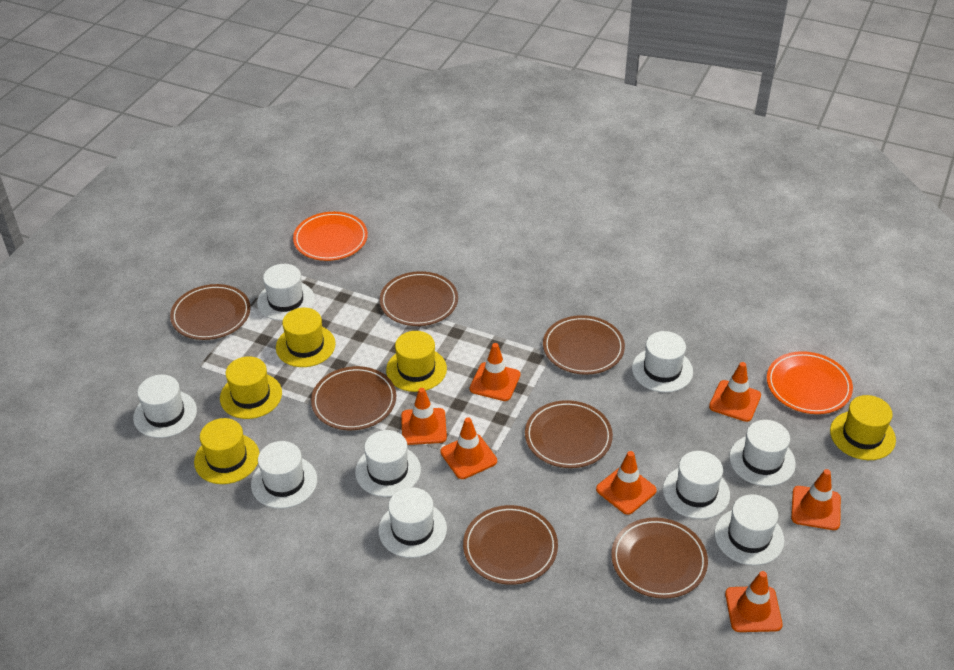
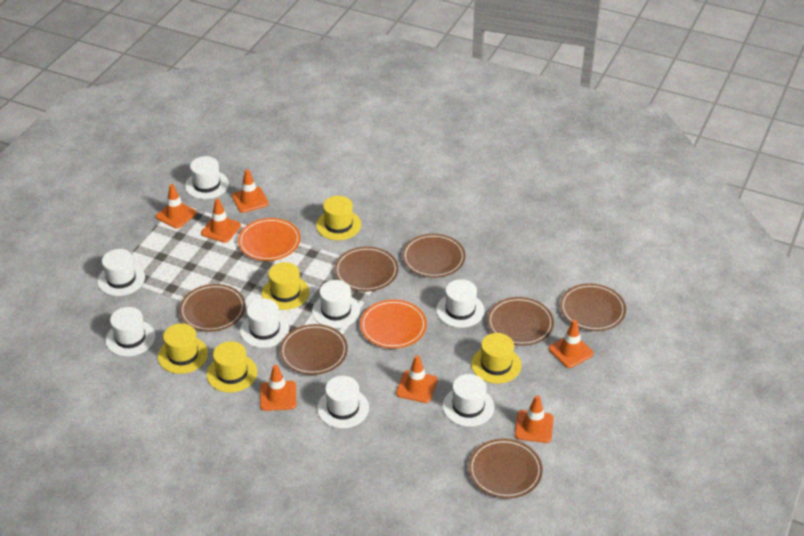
white hat: 9 -> 8

